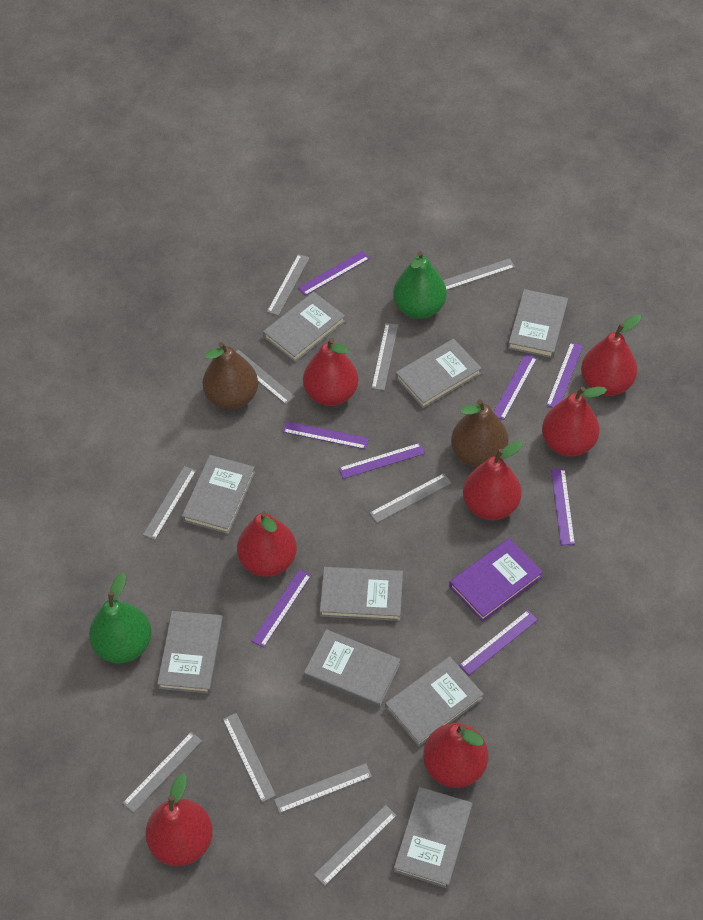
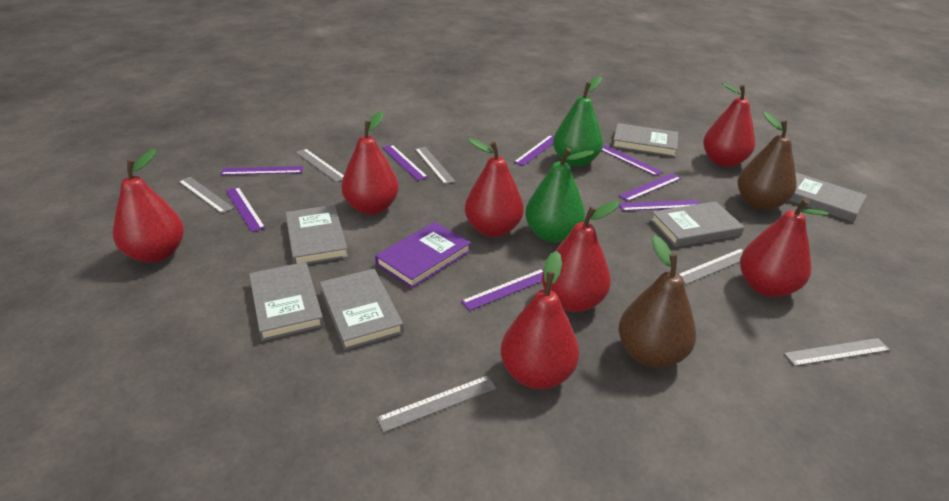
grey book: 9 -> 6
grey ruler: 10 -> 6

